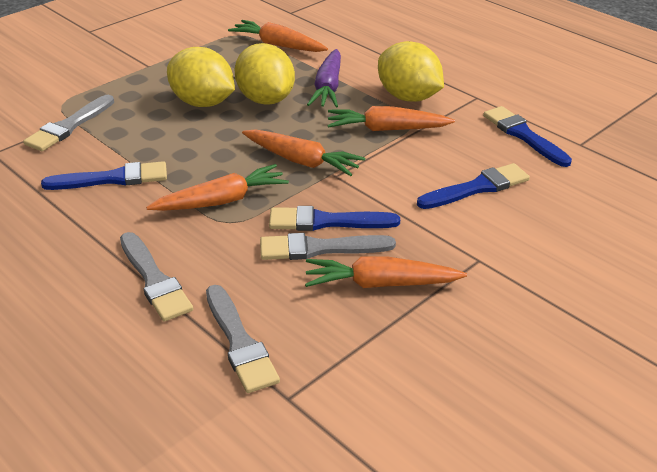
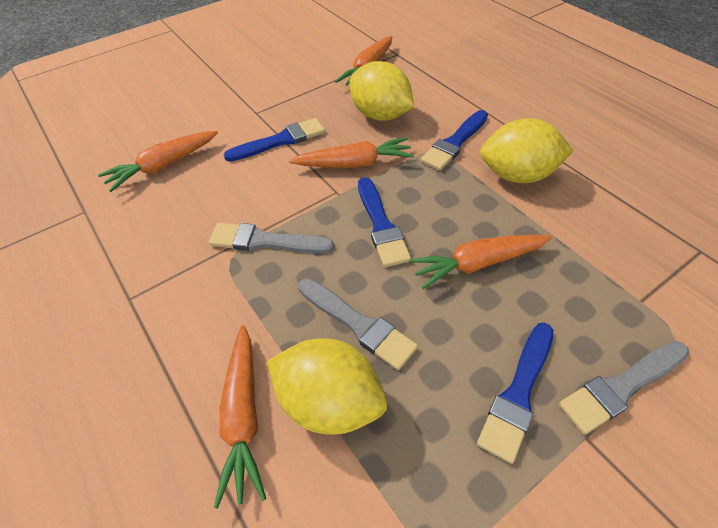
grey brush: 4 -> 3
purple carrot: 1 -> 0

